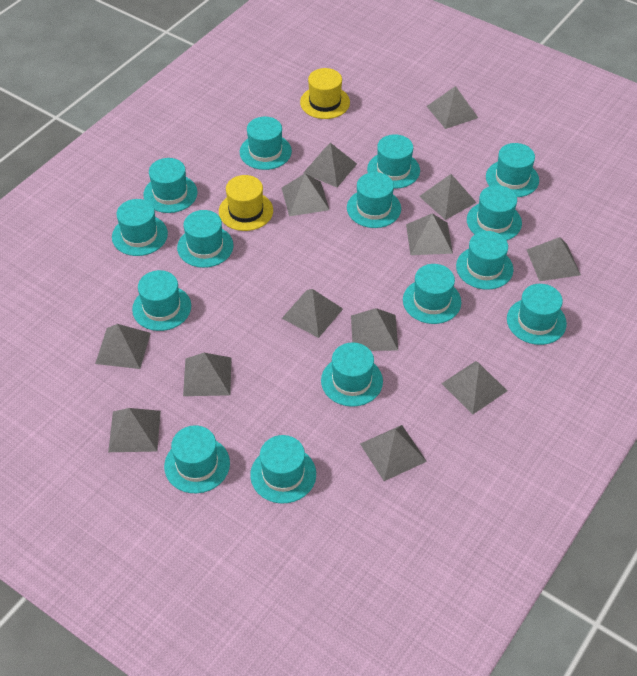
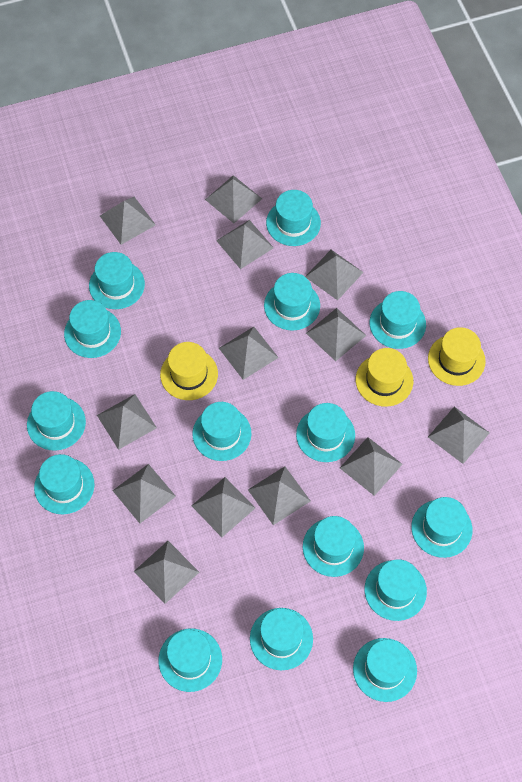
yellow hat: 2 -> 3

